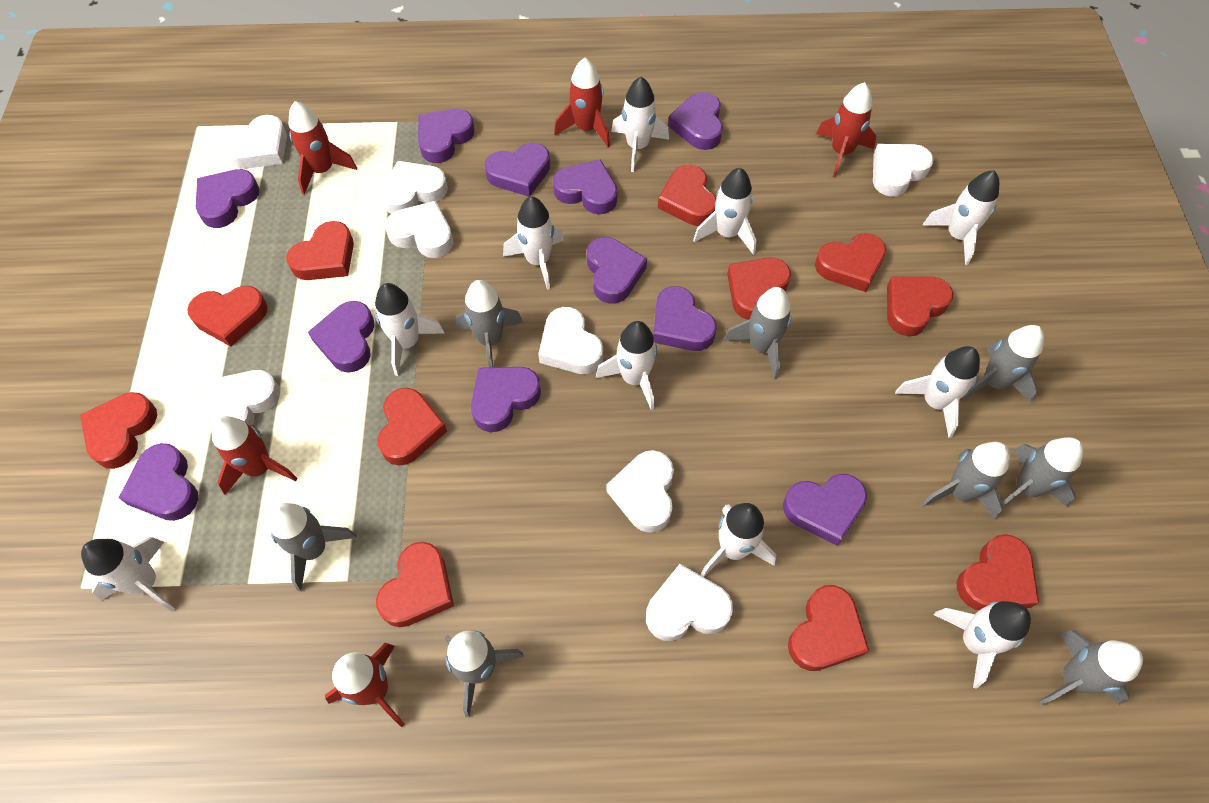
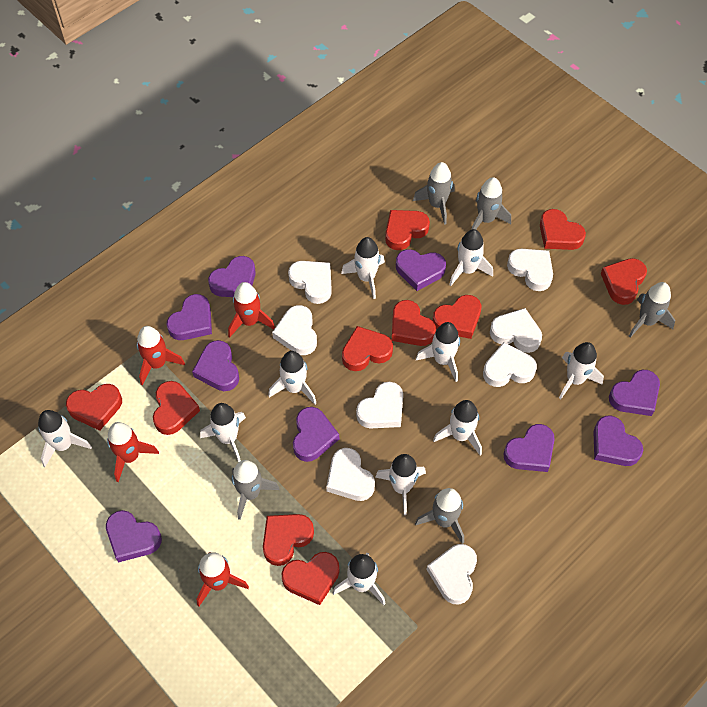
grey rocket: 8 -> 5
purple heart: 11 -> 9
red heart: 11 -> 10
red rocket: 5 -> 4

